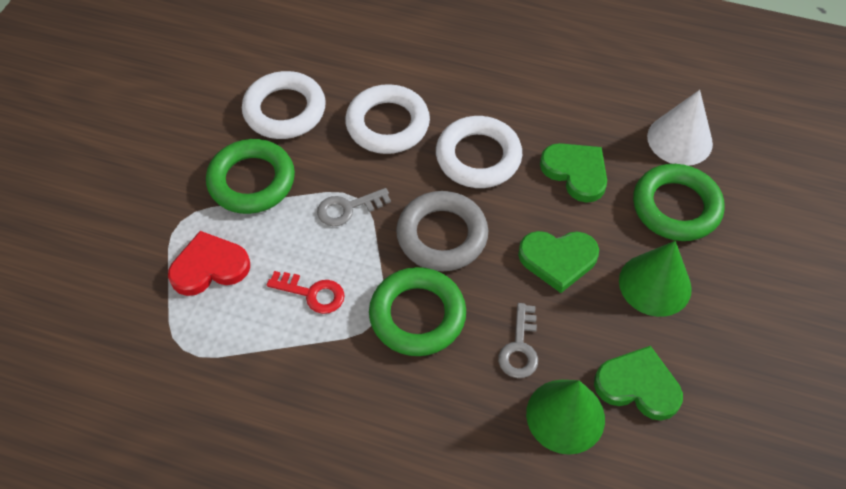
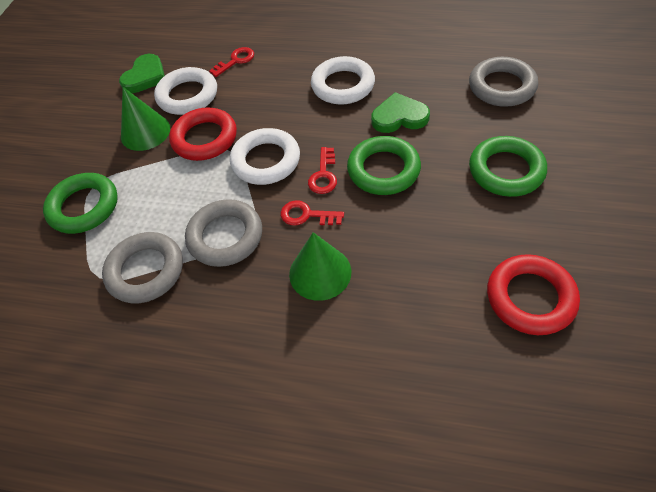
green heart: 3 -> 2
grey key: 2 -> 0
grey ring: 1 -> 3
red heart: 1 -> 0
red key: 1 -> 3
red ring: 0 -> 2
white cone: 1 -> 0

